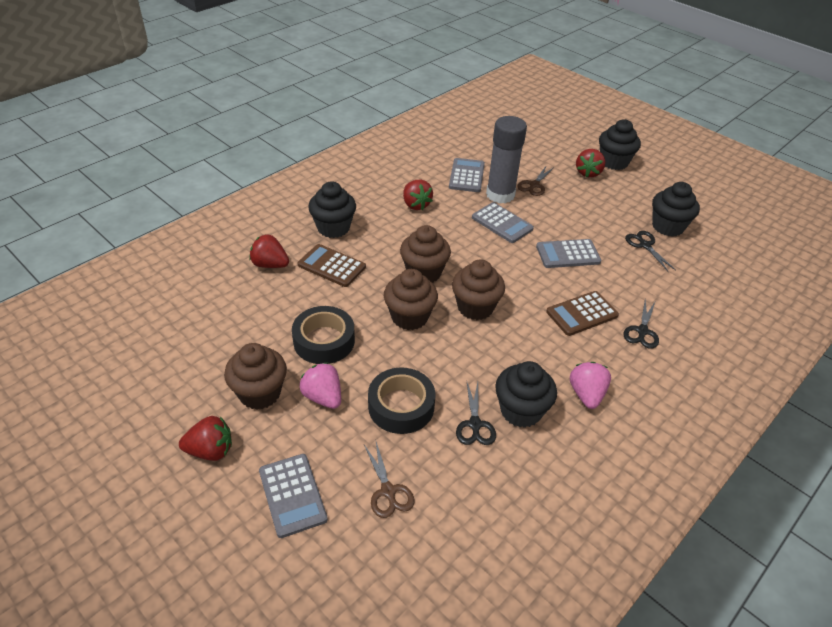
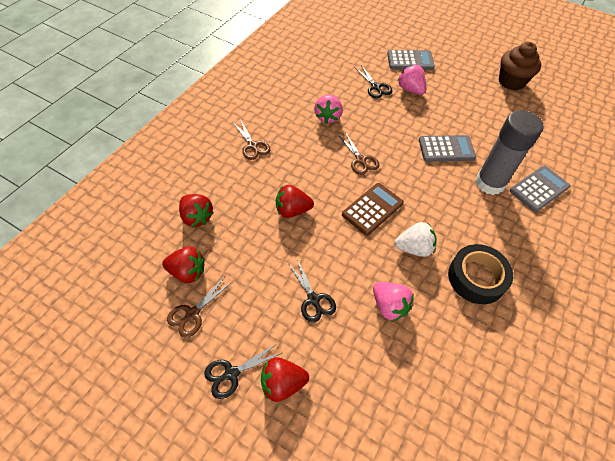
black cupcake: 4 -> 0
black tape: 2 -> 1
brown calculator: 2 -> 1
brown cupcake: 4 -> 1
brown scissors: 2 -> 3
grey calculator: 4 -> 3
pink strawberry: 2 -> 3
white strawberry: 0 -> 1

